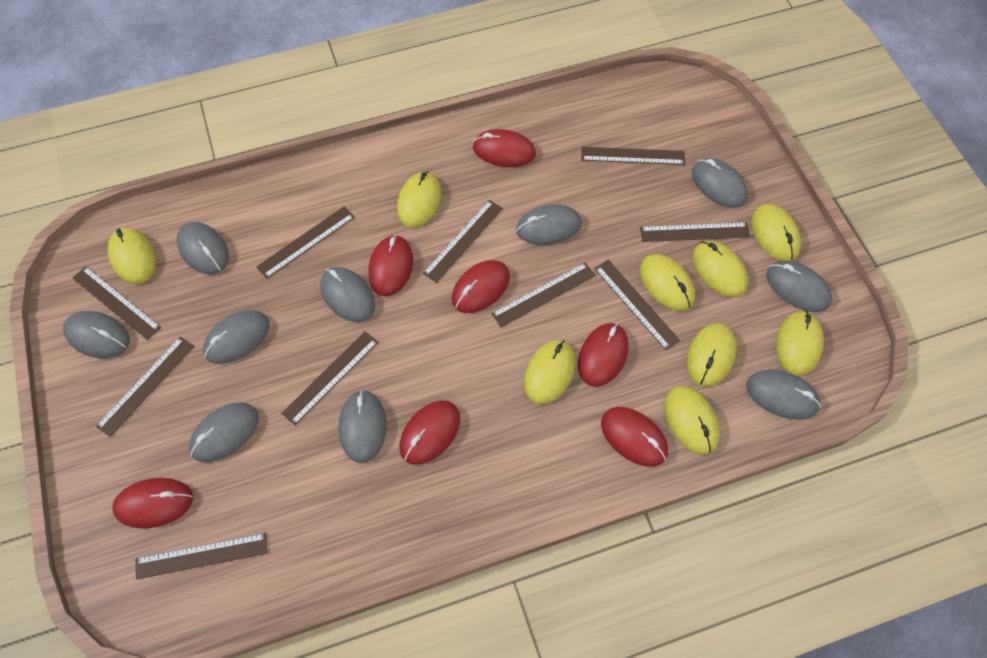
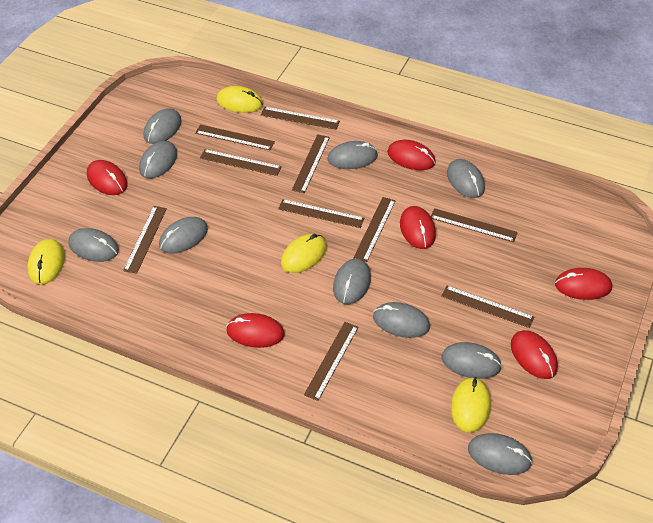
red mouse: 7 -> 6
yellow mouse: 9 -> 4

